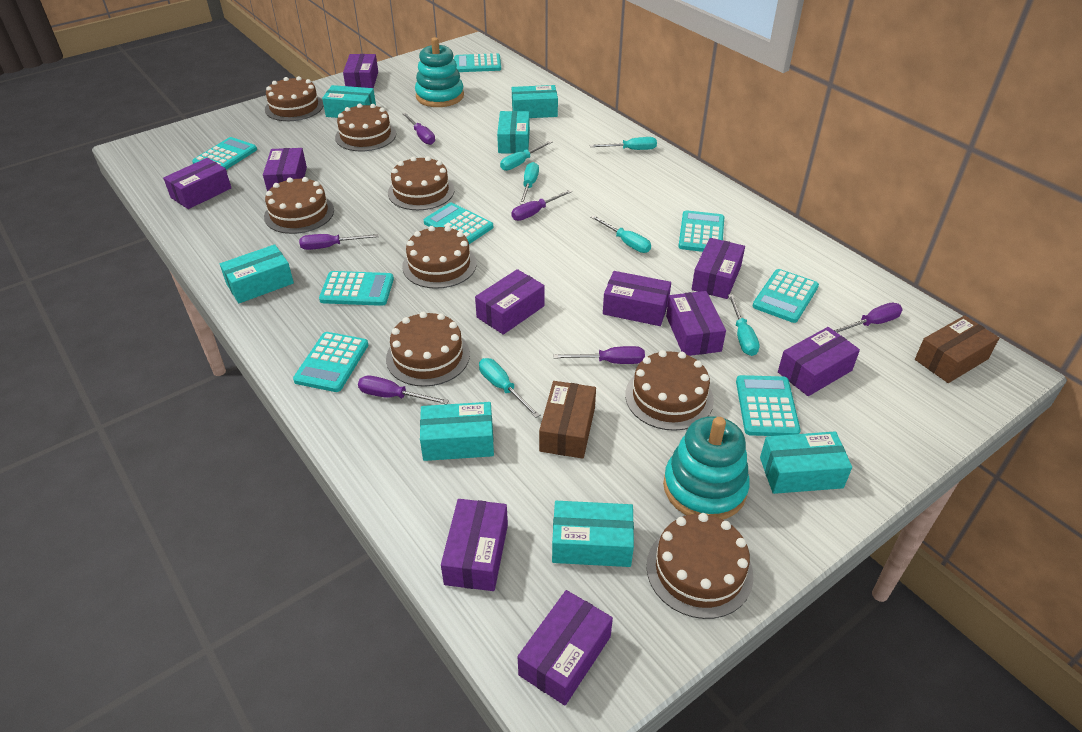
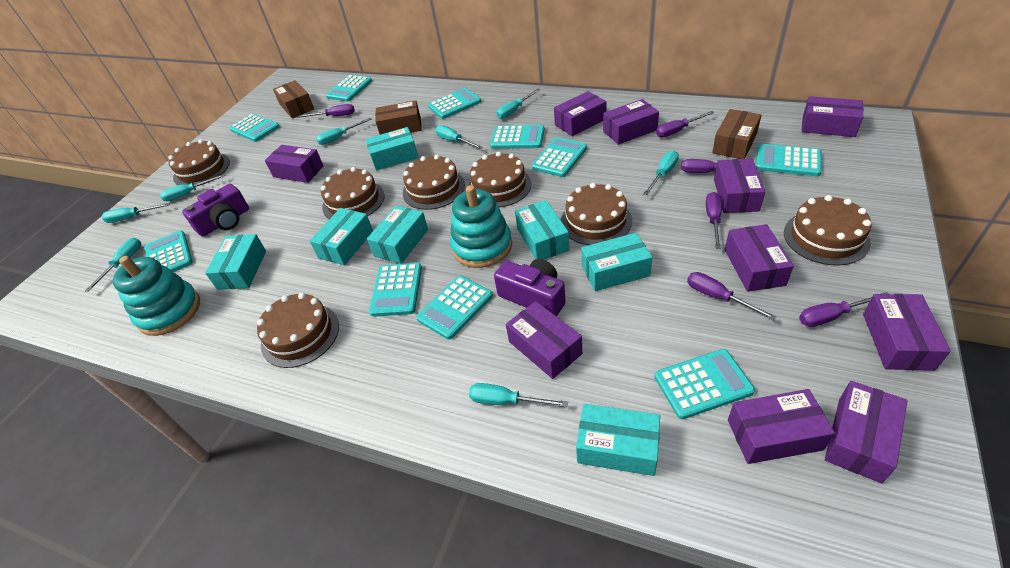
brown box: 2 -> 3
brown cake: 8 -> 7
purple camera: 0 -> 2
turquoise calculator: 8 -> 10
turquoise screwdriver: 6 -> 8

